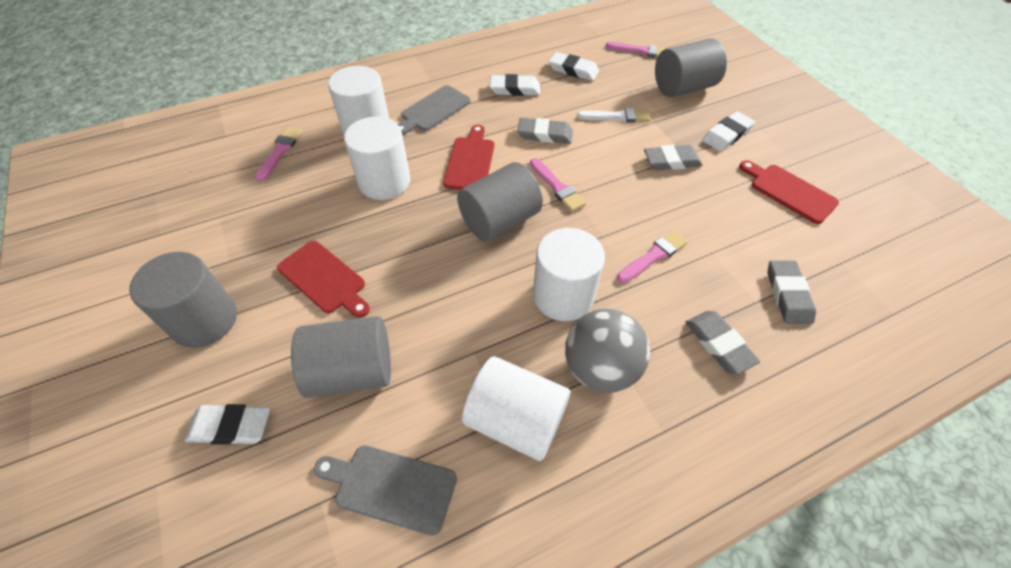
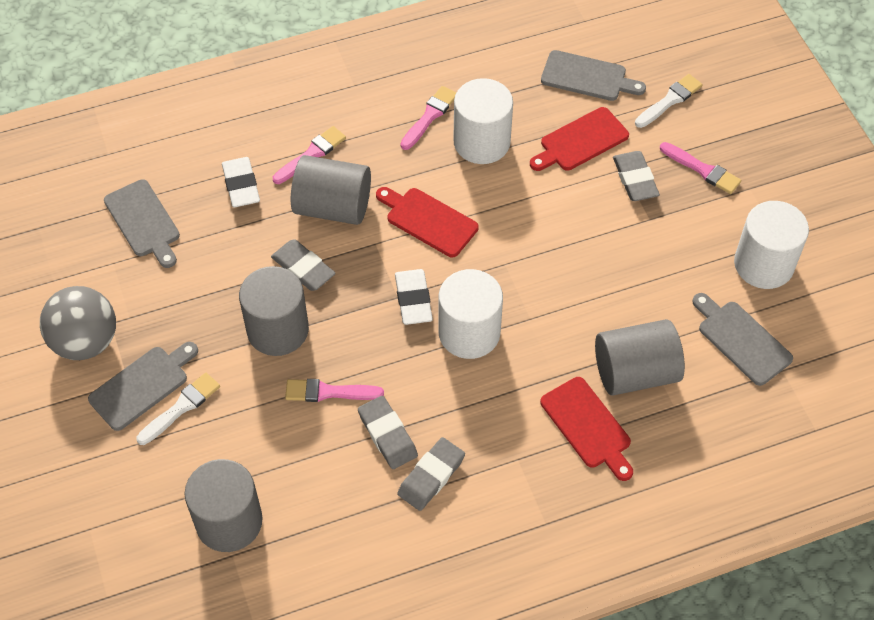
grey cutting board: 2 -> 4
white brush: 1 -> 2
white cylinder: 4 -> 3
white eraser: 4 -> 2

